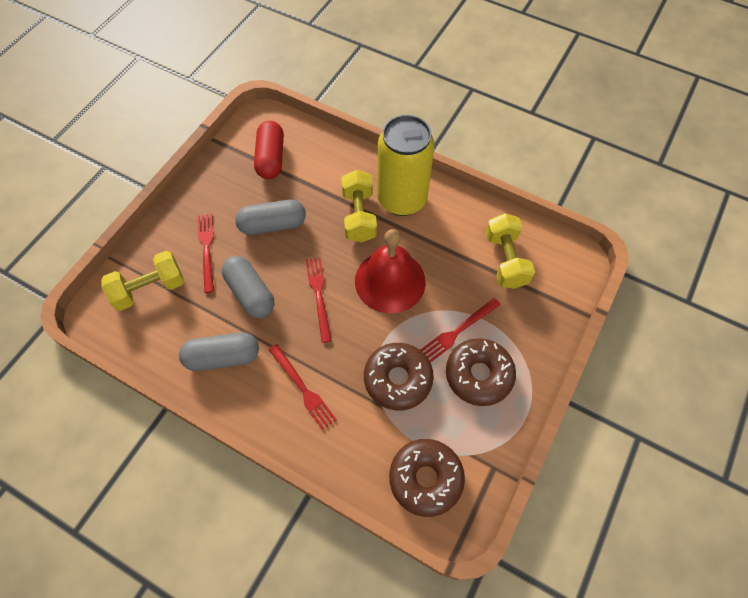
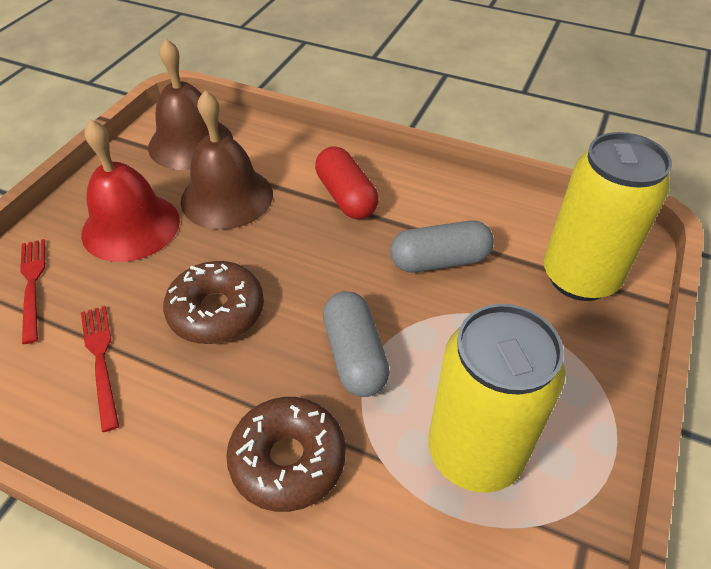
brown bell: 0 -> 2
brown donut: 3 -> 2
grey capsule: 3 -> 2
red fork: 4 -> 2
yellow can: 1 -> 2
yellow dumbbell: 3 -> 0

